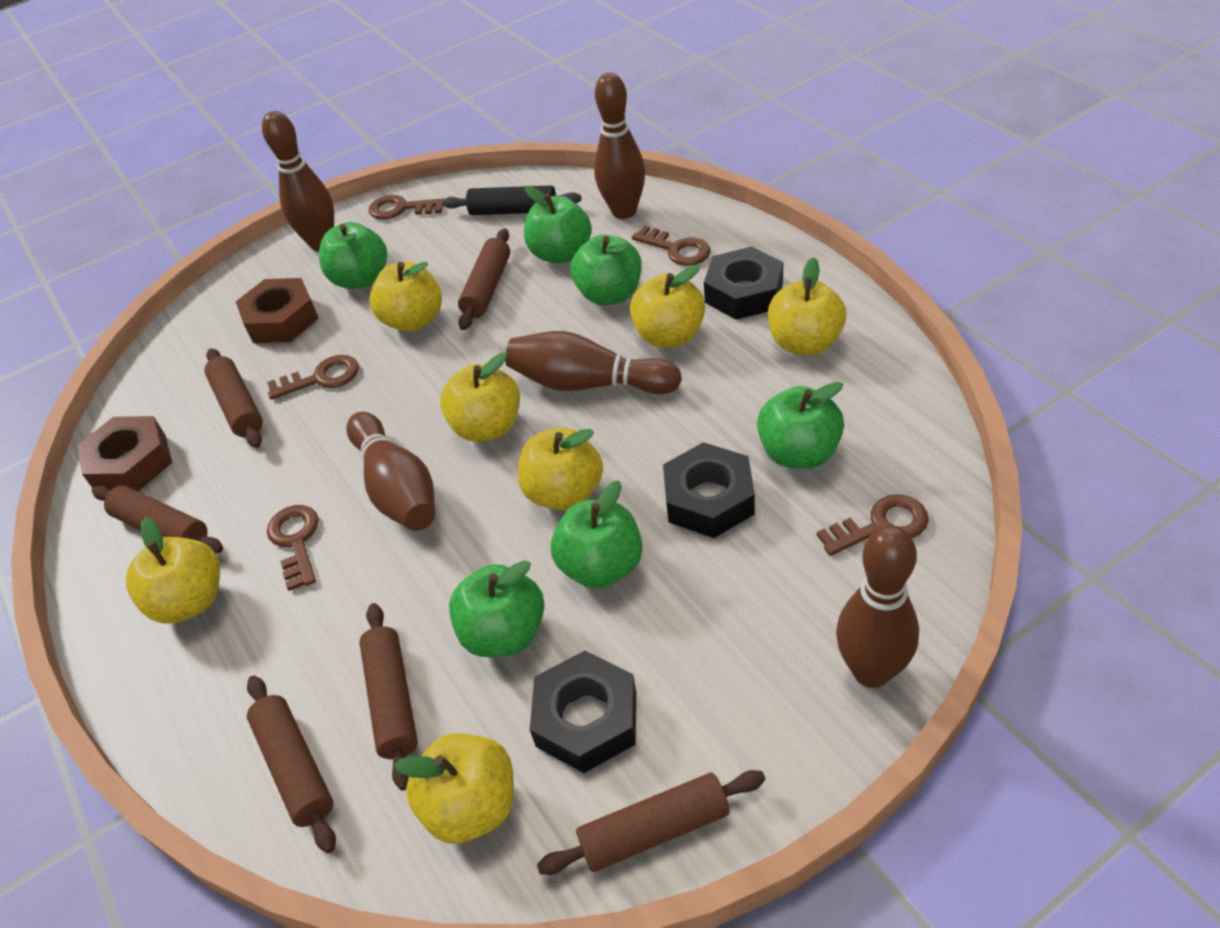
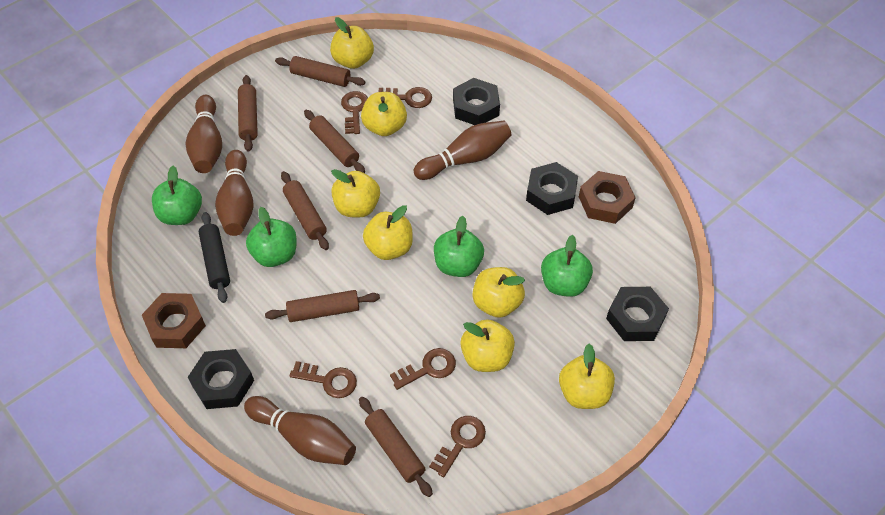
black nut: 3 -> 4
brown bowling pin: 5 -> 4
green apple: 6 -> 4

